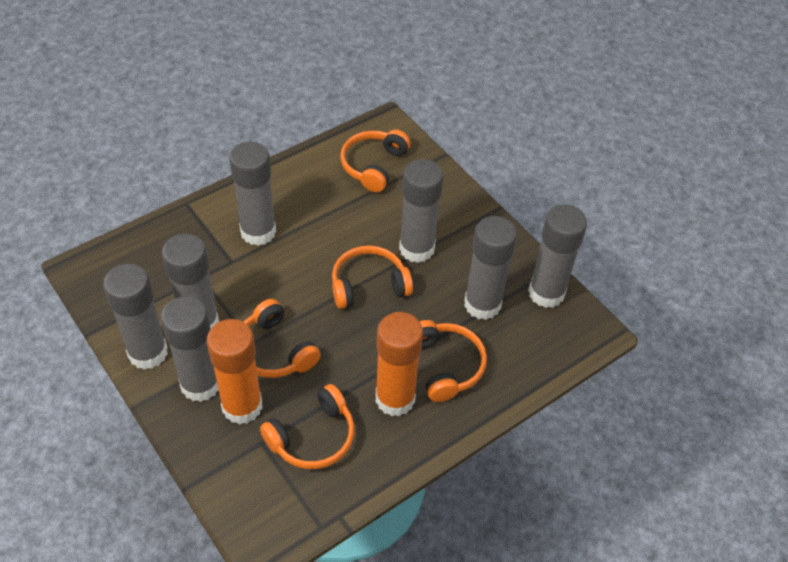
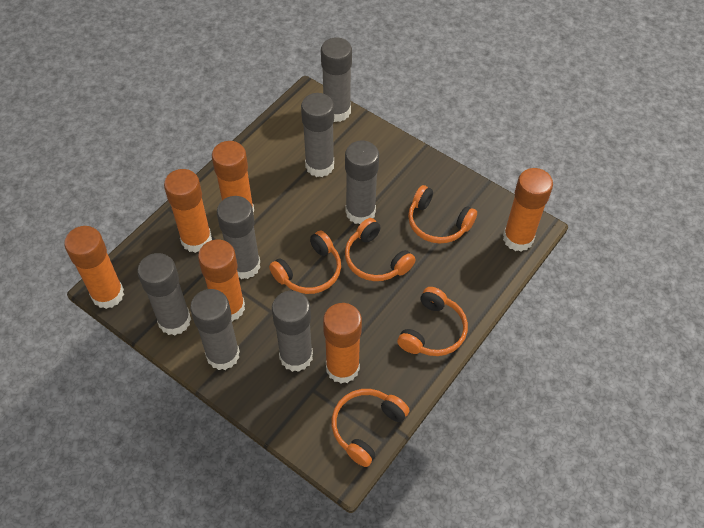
orange glue stick: 2 -> 6

